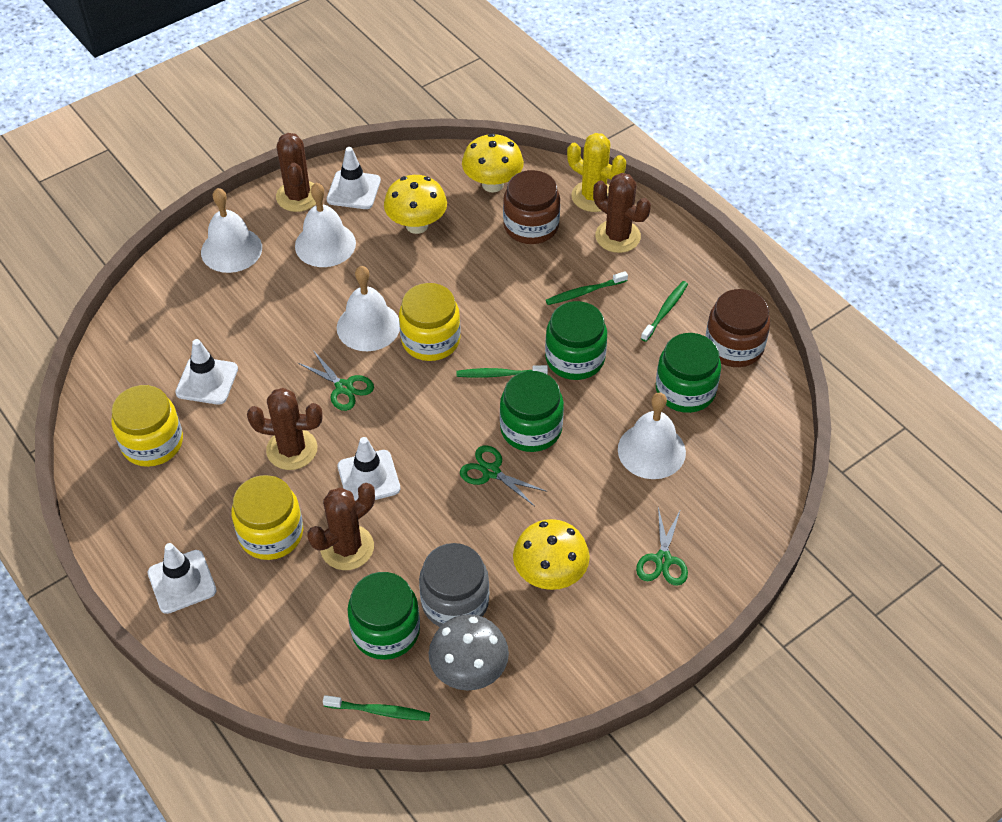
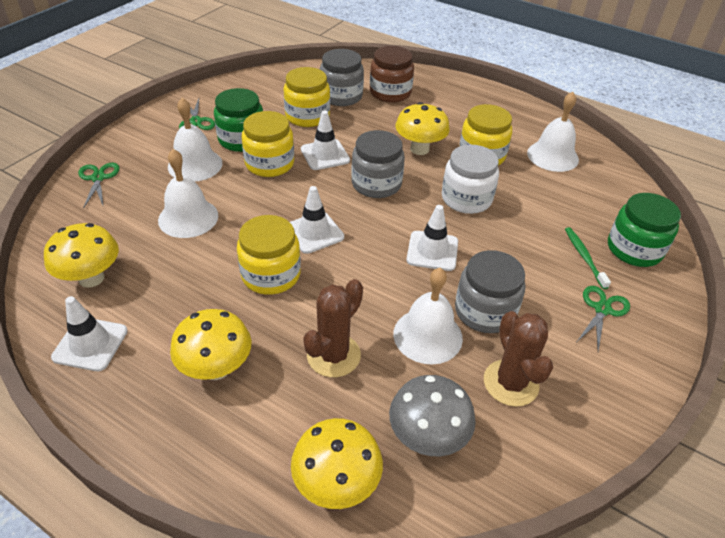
brown cactus: 4 -> 2
brown jar: 2 -> 1
green jar: 4 -> 2
green toothbrush: 4 -> 1
grey jar: 1 -> 3
white jar: 0 -> 1
yellow cactus: 1 -> 0
yellow jar: 3 -> 4
yellow mushroom: 3 -> 4

